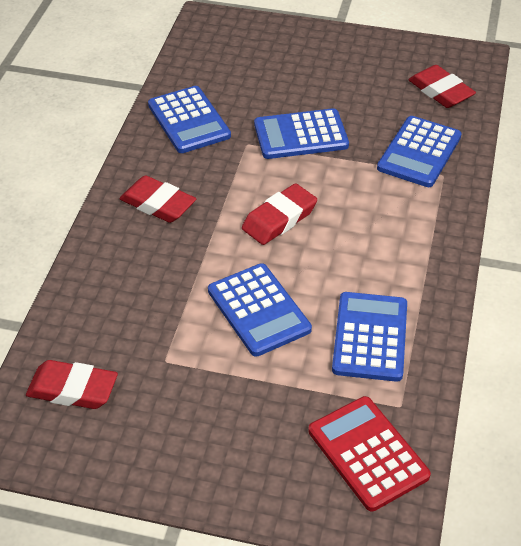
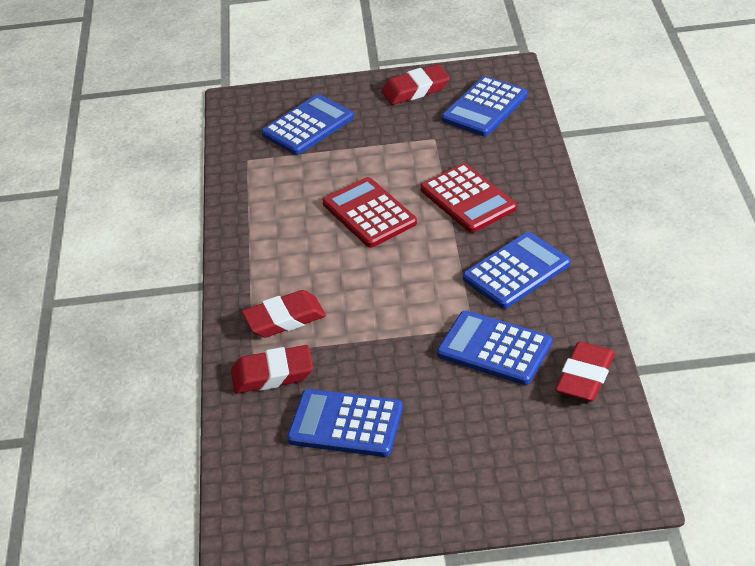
red calculator: 1 -> 2

